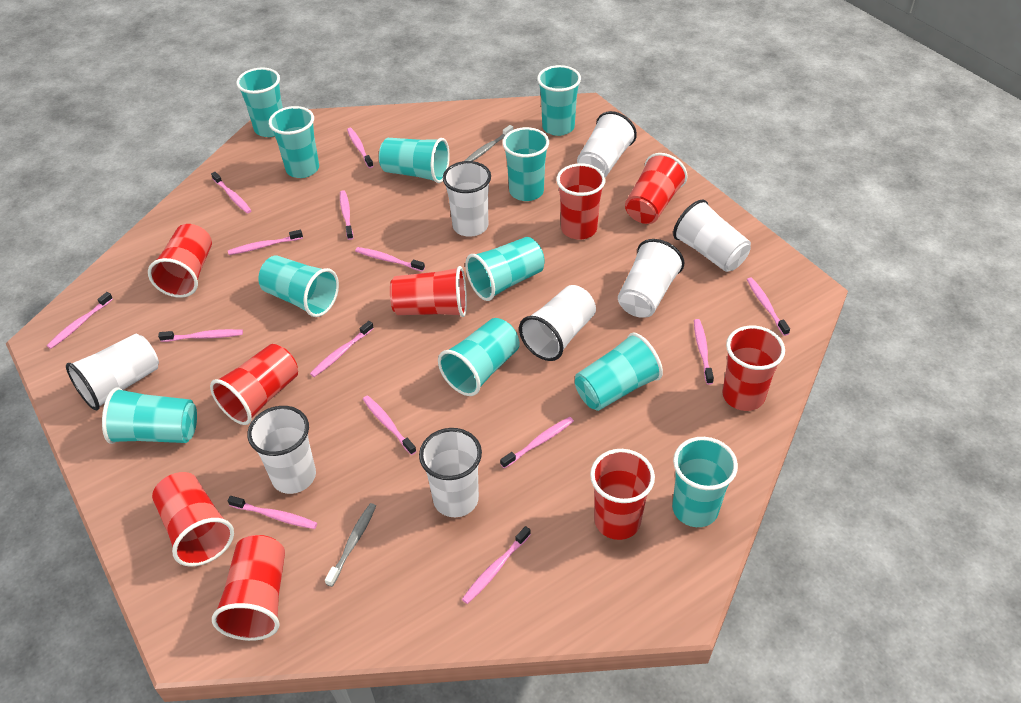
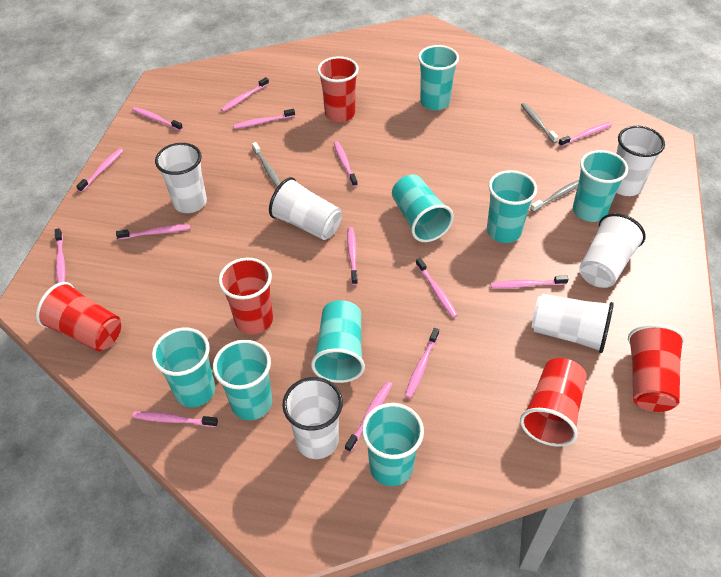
grey toothbrush: 2 -> 3
red cup: 9 -> 5
turquoise cup: 11 -> 8
white cup: 8 -> 6

